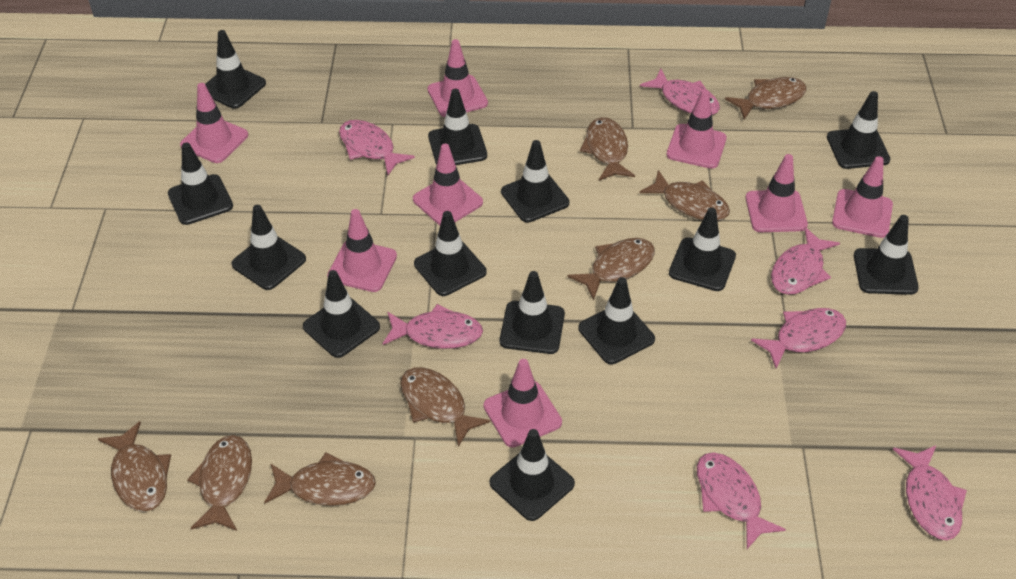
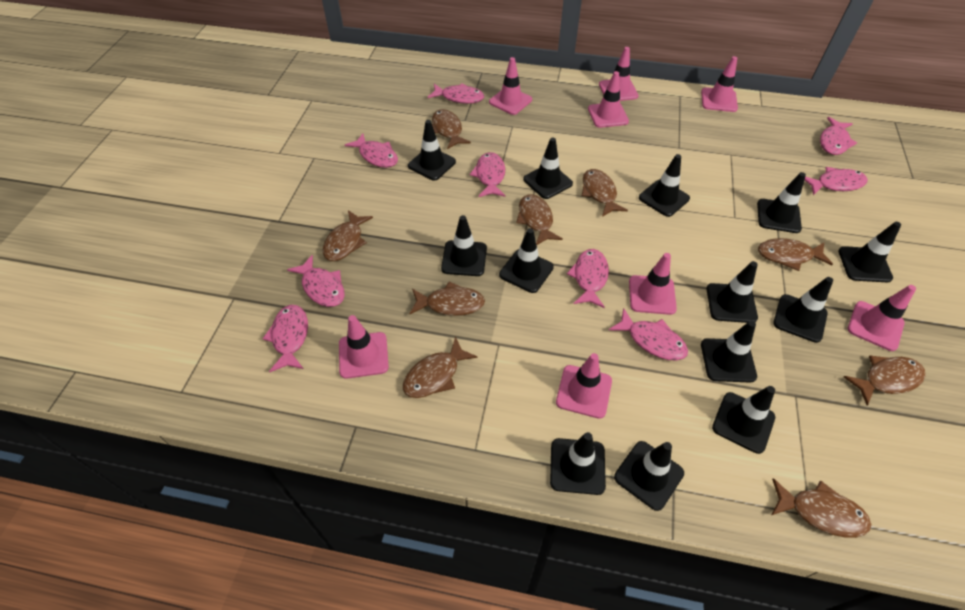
brown fish: 8 -> 9
pink fish: 7 -> 9

